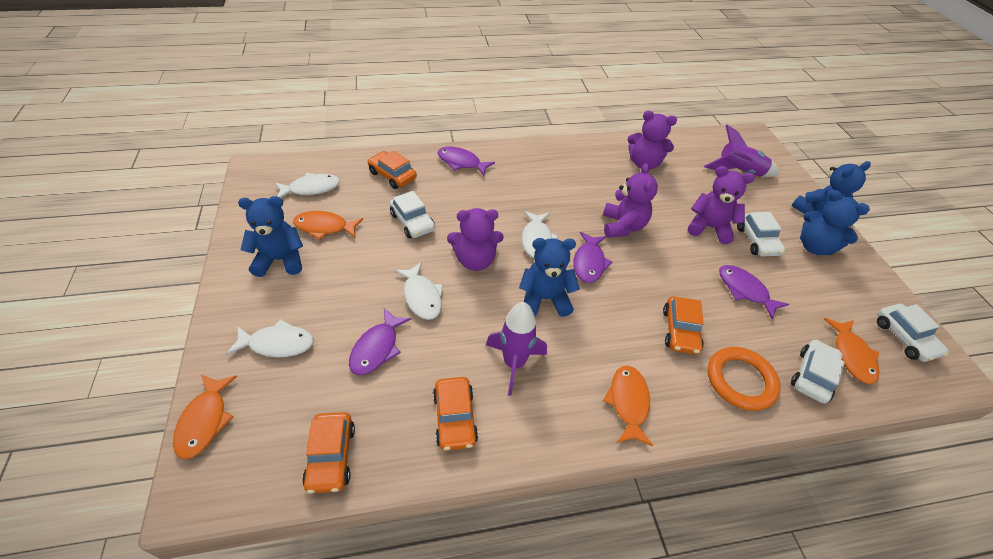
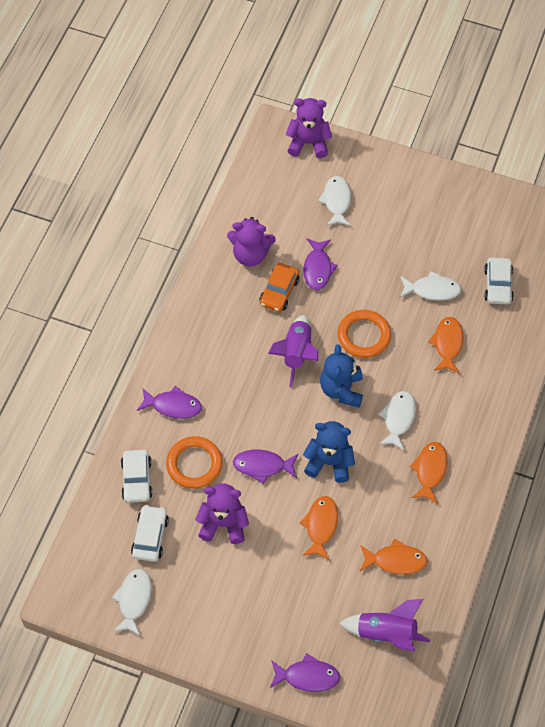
blue teddy bear: 4 -> 2
orange car: 4 -> 1
orange ring: 1 -> 2
purple teddy bear: 4 -> 3
white car: 4 -> 3

